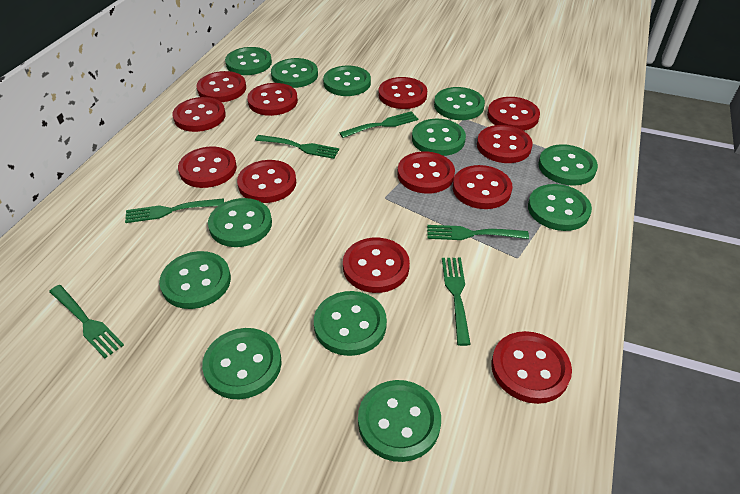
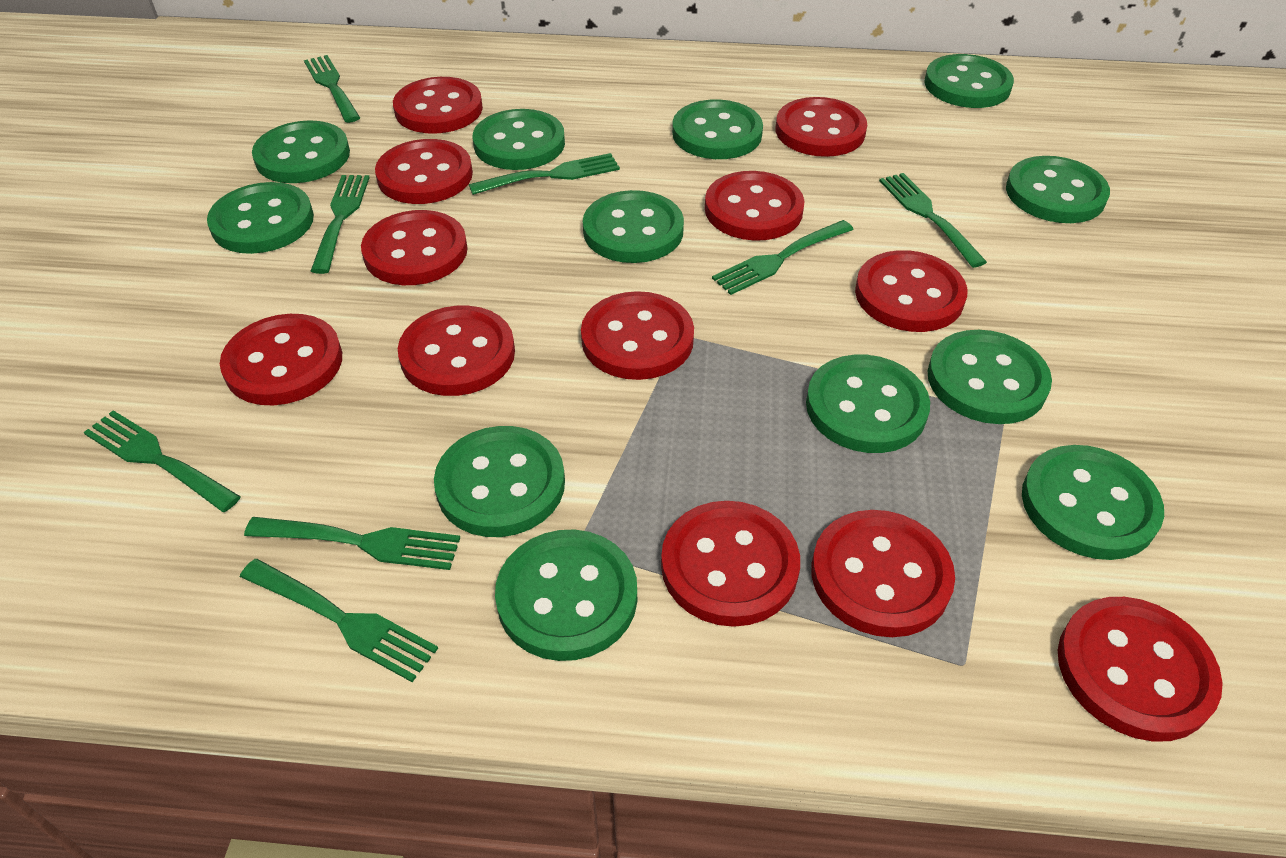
green fork: 6 -> 8

